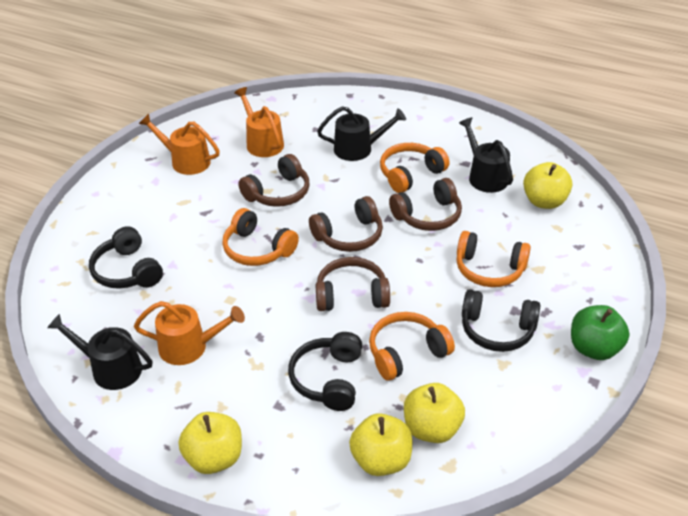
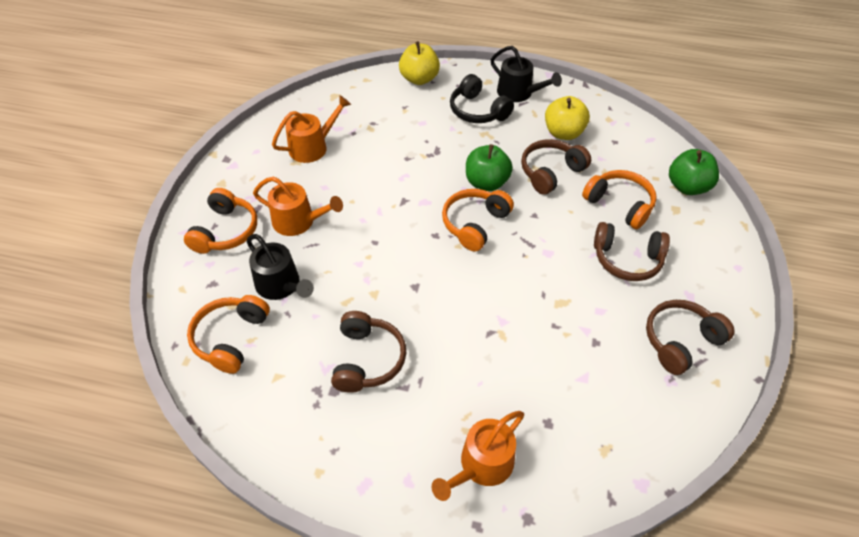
black headphones: 3 -> 1
black watering can: 3 -> 2
green apple: 1 -> 2
yellow apple: 4 -> 2

